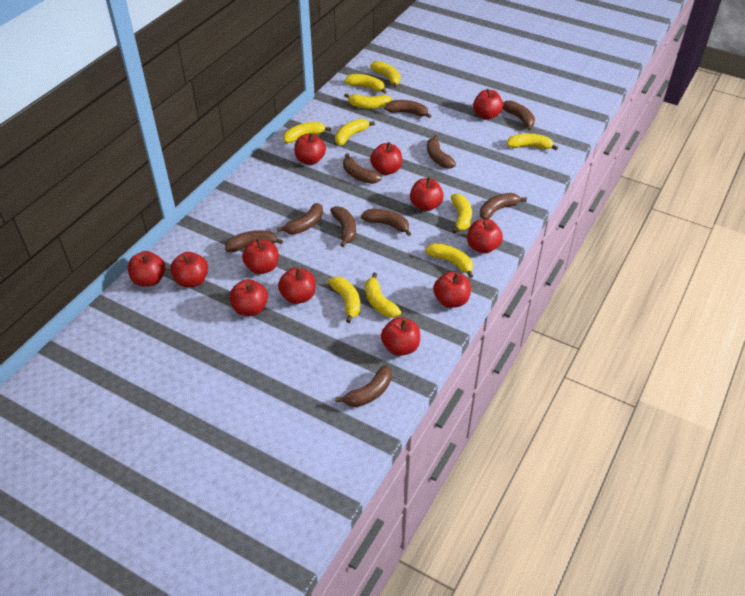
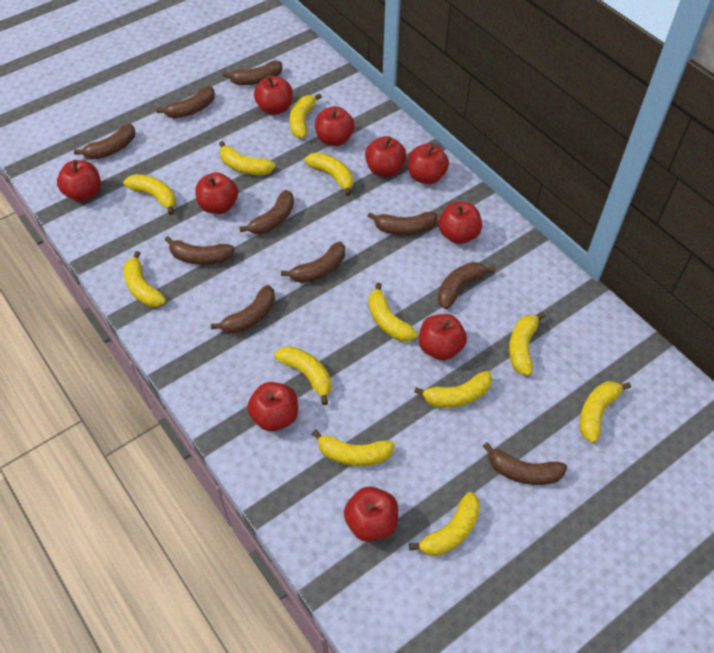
red apple: 12 -> 10
yellow banana: 10 -> 12

